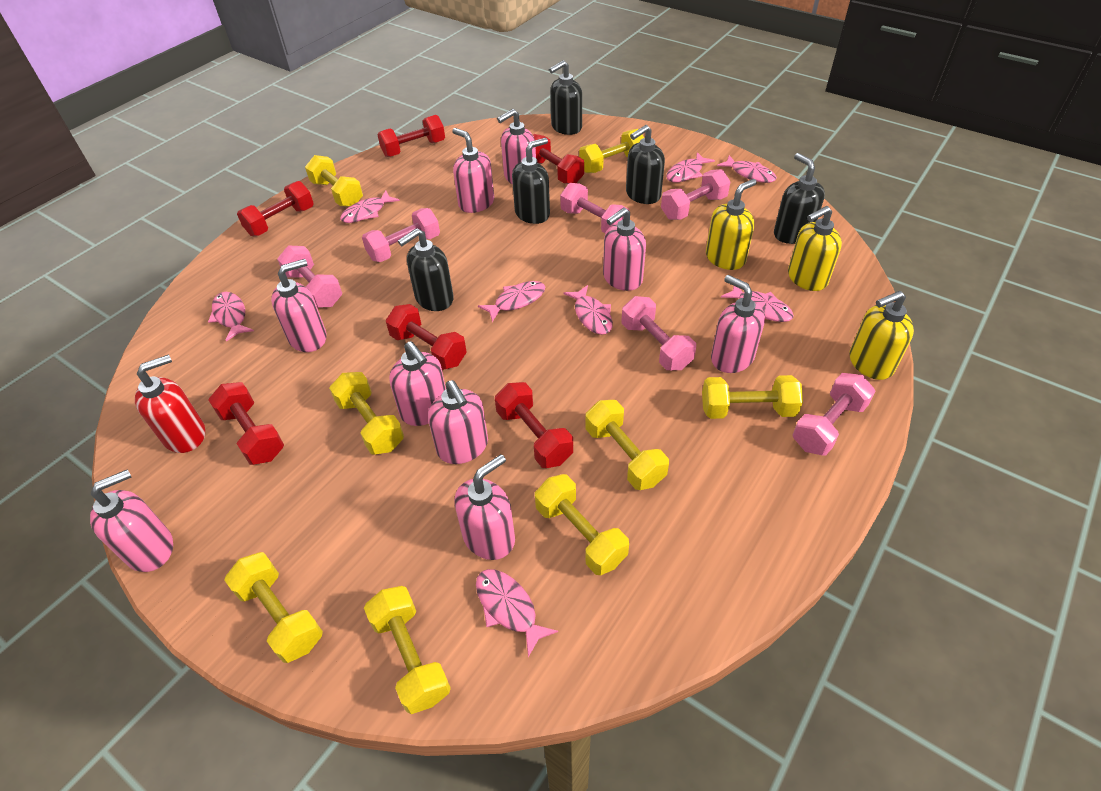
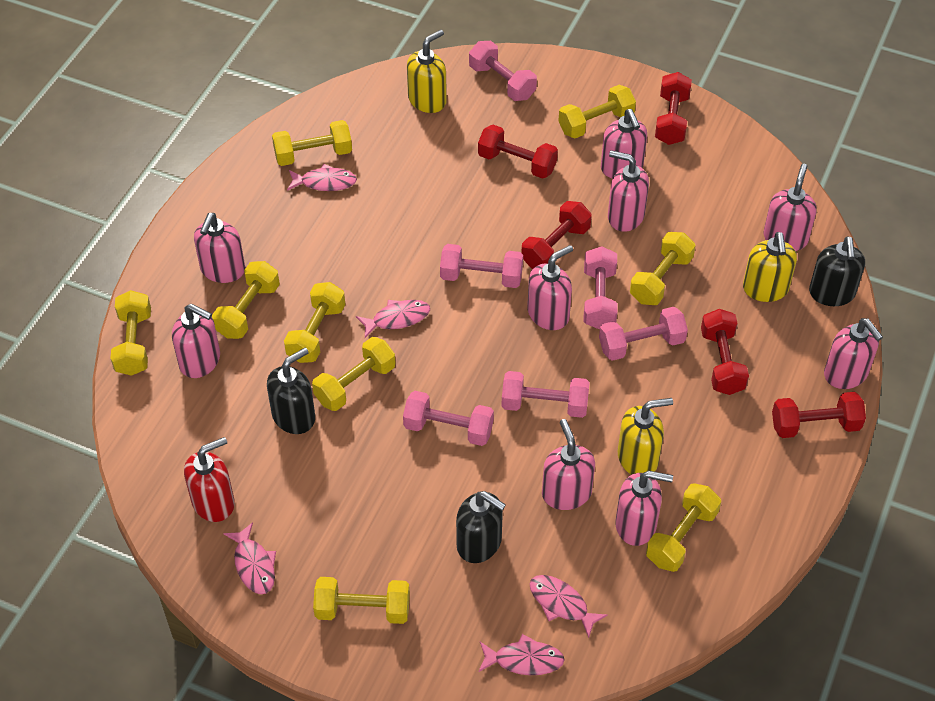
black soap dispenser: 5 -> 3
pink fish: 8 -> 5
red dumbbell: 6 -> 5
yellow dumbbell: 8 -> 9

